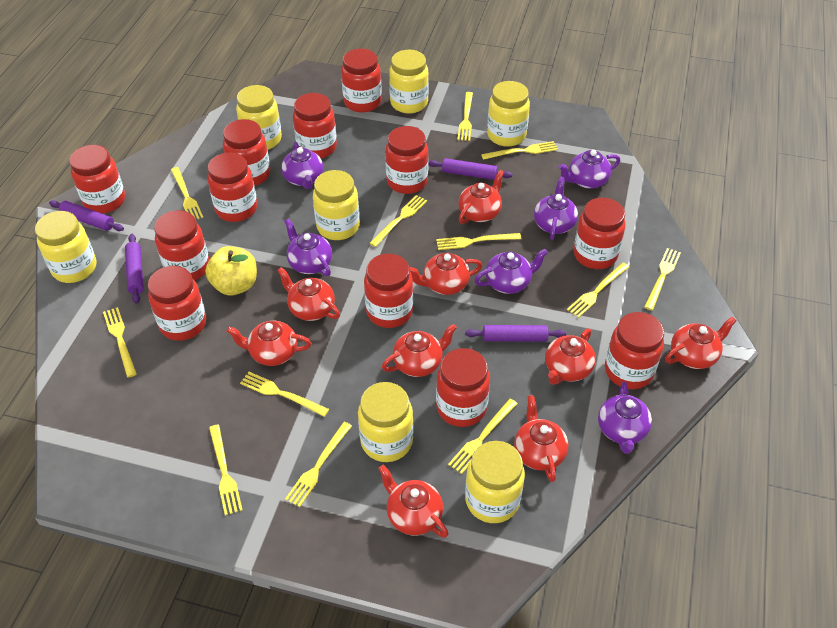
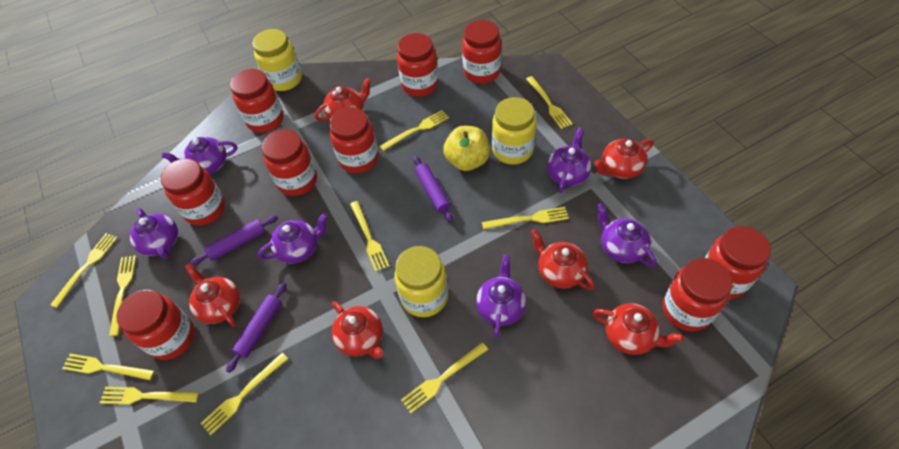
purple rolling pin: 4 -> 3
red jar: 12 -> 9
red teapot: 9 -> 6
yellow fork: 12 -> 10
yellow jar: 7 -> 3

